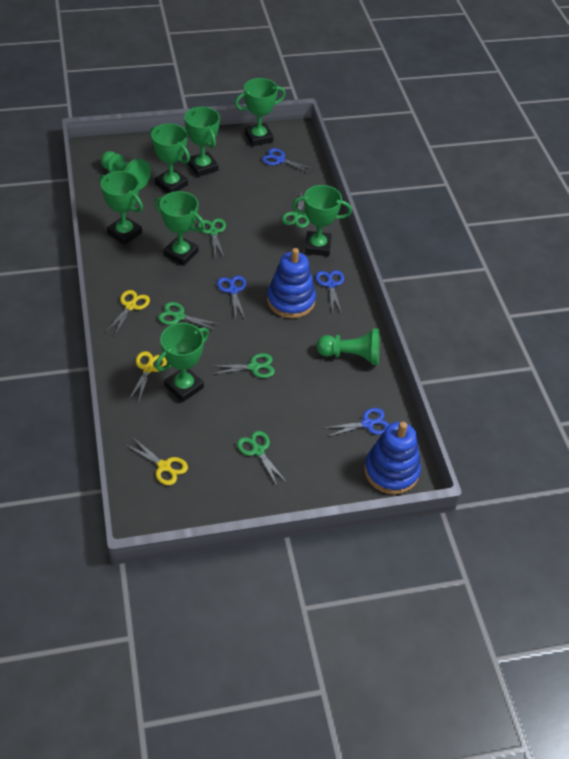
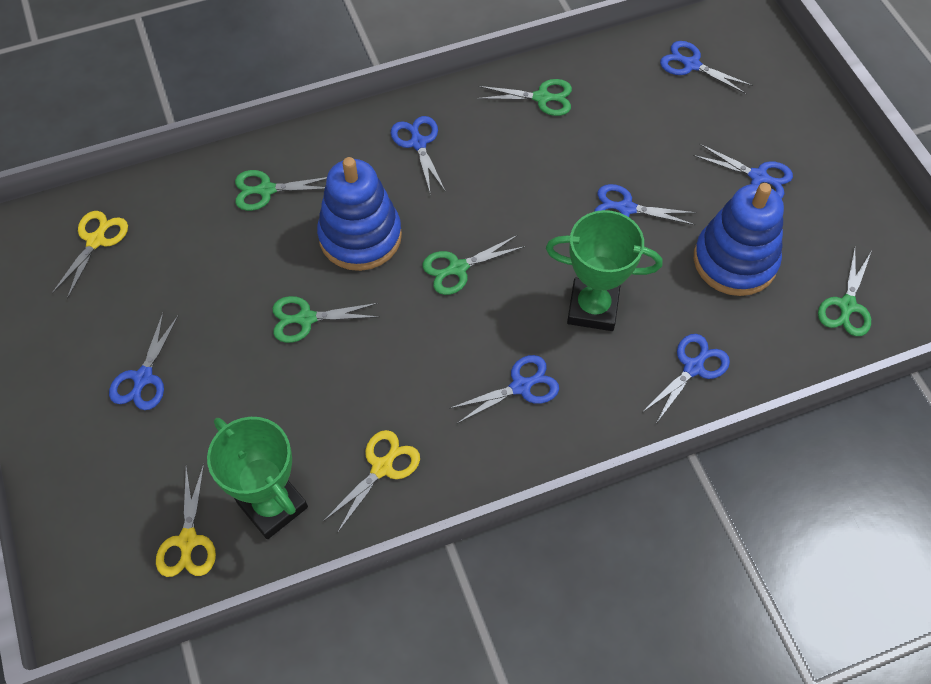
blue scissors: 4 -> 7
green pawn: 2 -> 0
green trophy: 7 -> 2

